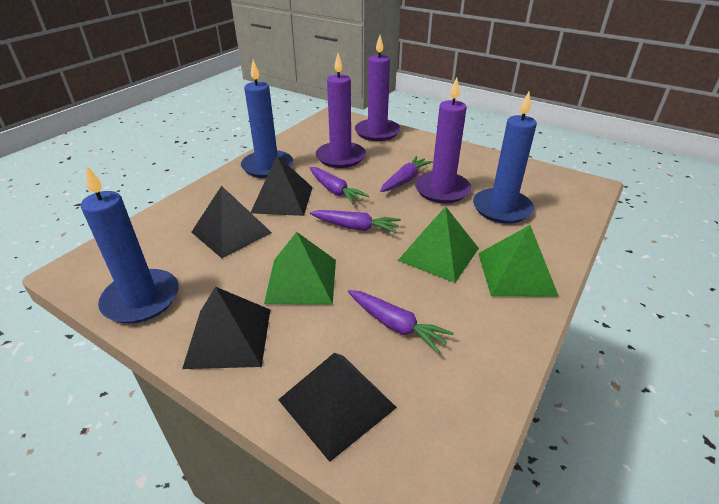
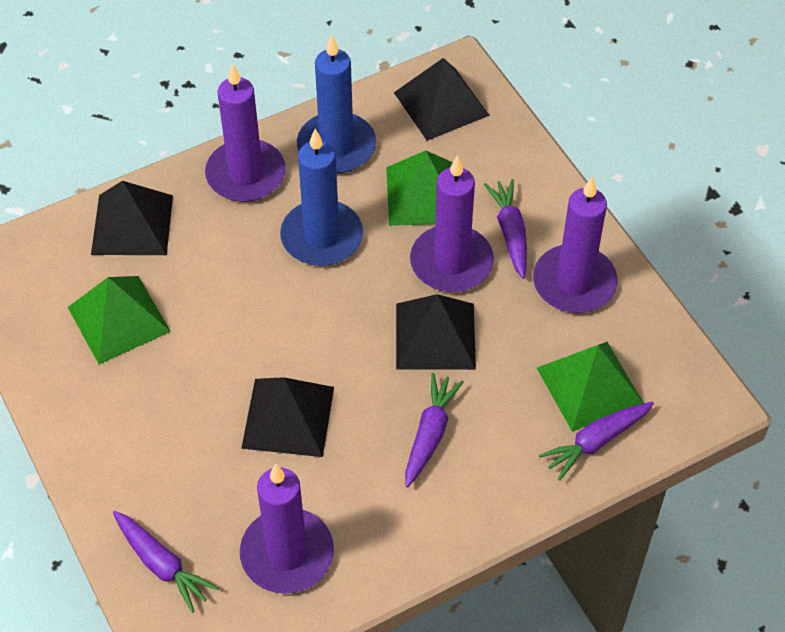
blue candle: 3 -> 2
purple candle: 3 -> 4

